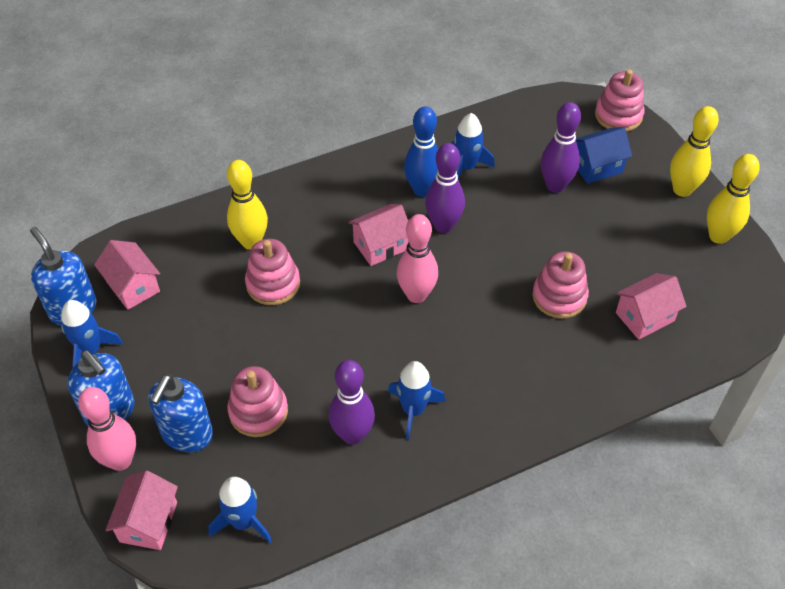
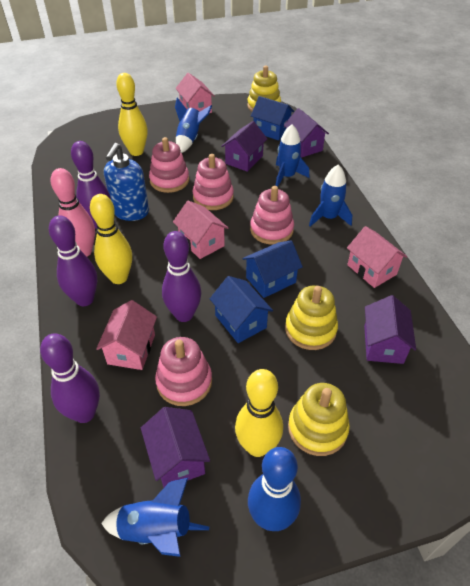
blue house: 1 -> 3
blue soap dispenser: 3 -> 1
pink bowling pin: 2 -> 1
purple bowling pin: 3 -> 4
purple house: 0 -> 4
yellow stacking toy: 0 -> 3

